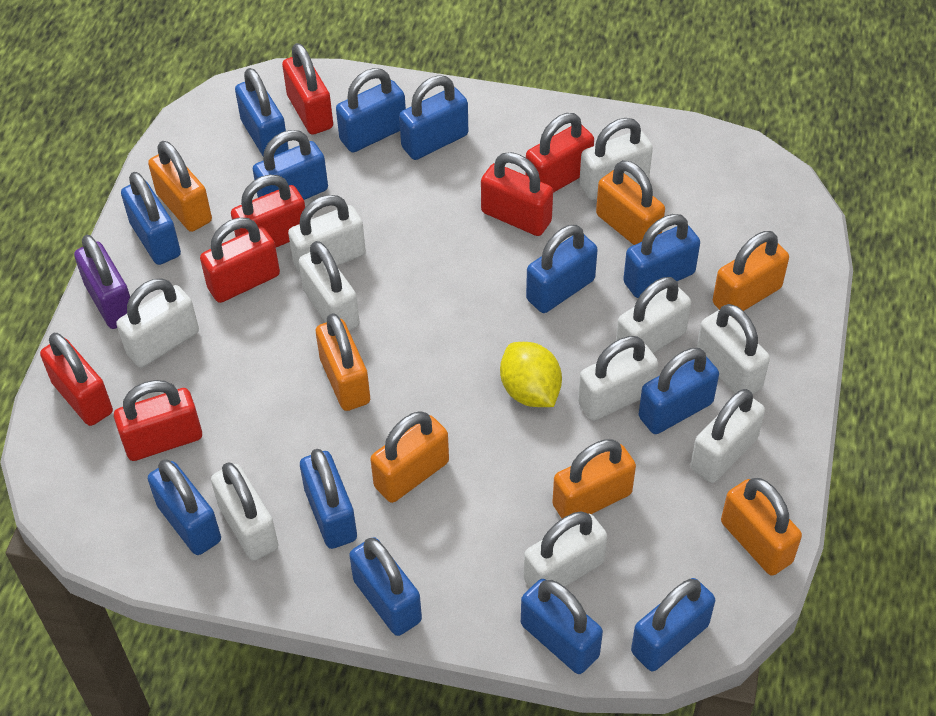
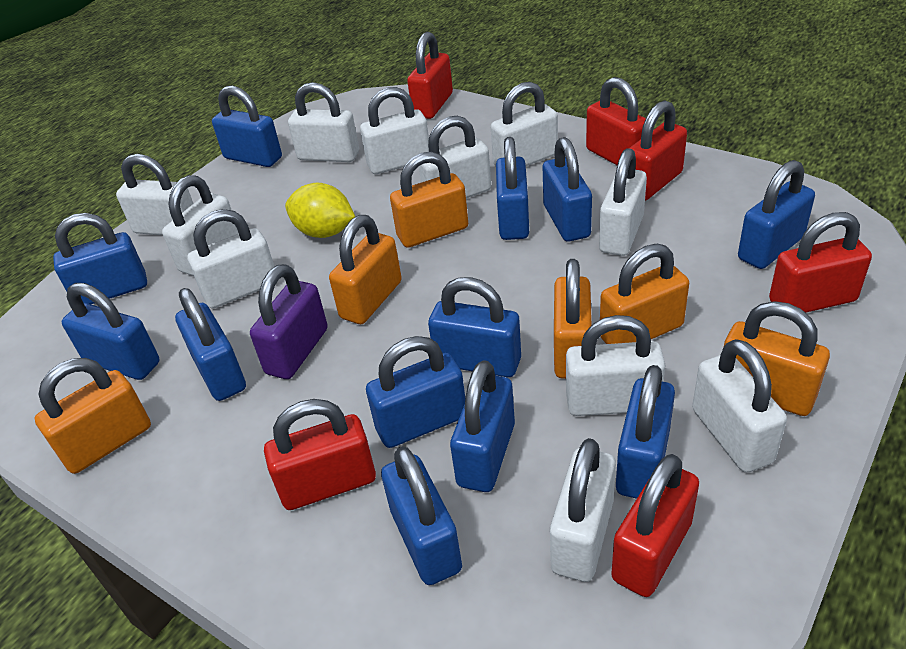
blue padlock: 13 -> 12
orange padlock: 7 -> 6
red padlock: 7 -> 6
white padlock: 10 -> 11

